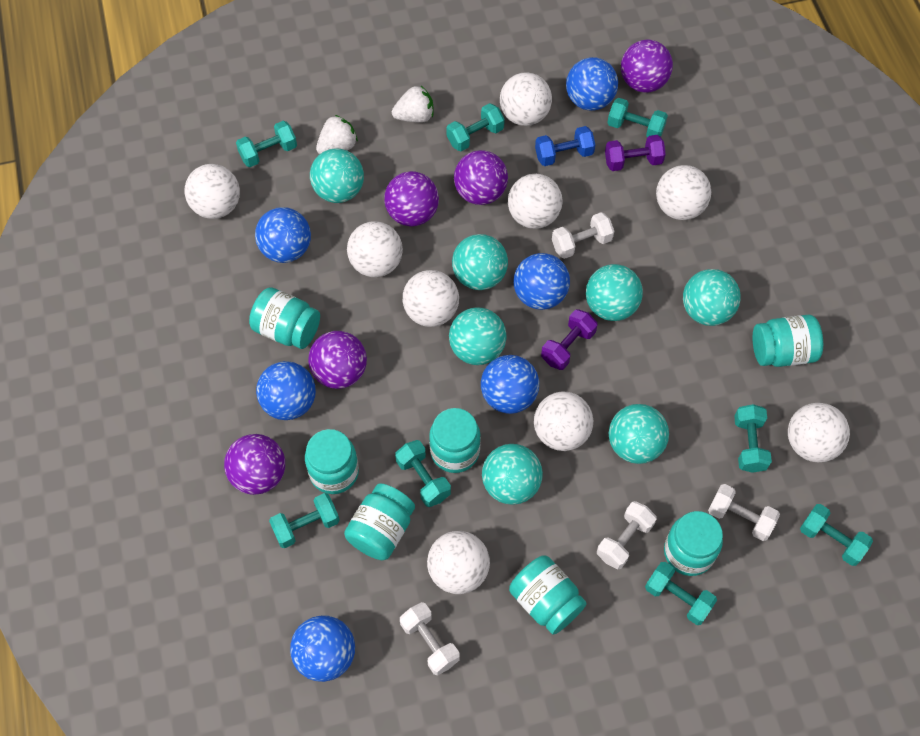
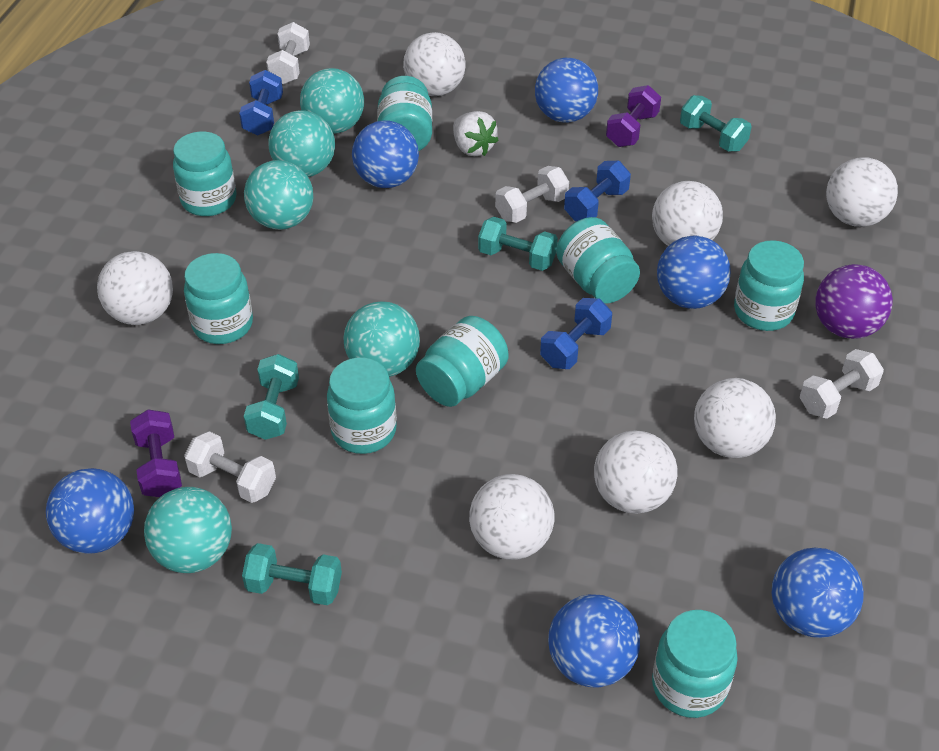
blue dumbbell: 1 -> 3
purple ball: 5 -> 1
turquoise ball: 7 -> 5
turquoise dumbbell: 8 -> 4
turquoise jar: 7 -> 8
white ball: 9 -> 7
white strawberry: 2 -> 1

